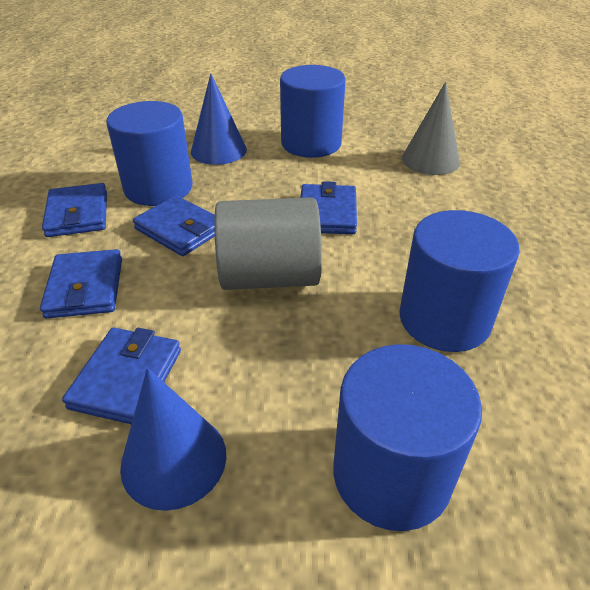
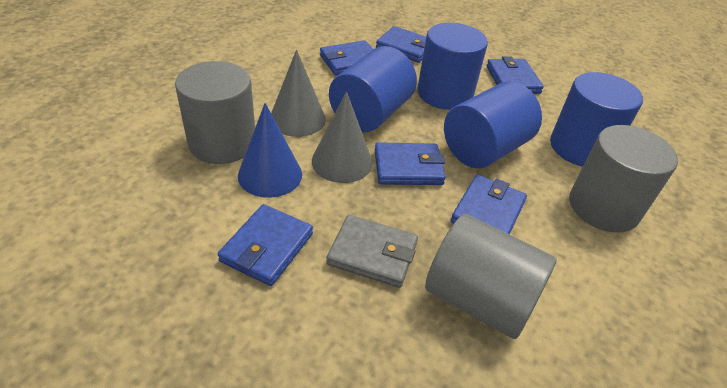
blue cone: 2 -> 1
blue wallet: 5 -> 6
grey cone: 1 -> 2
grey cylinder: 1 -> 3
grey wallet: 0 -> 1

